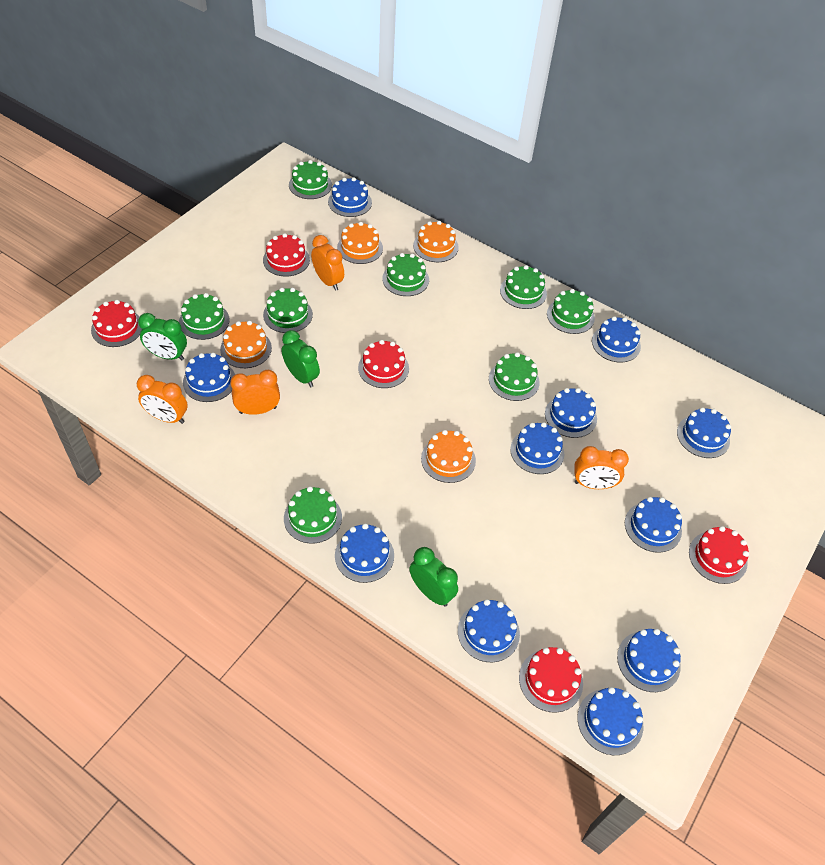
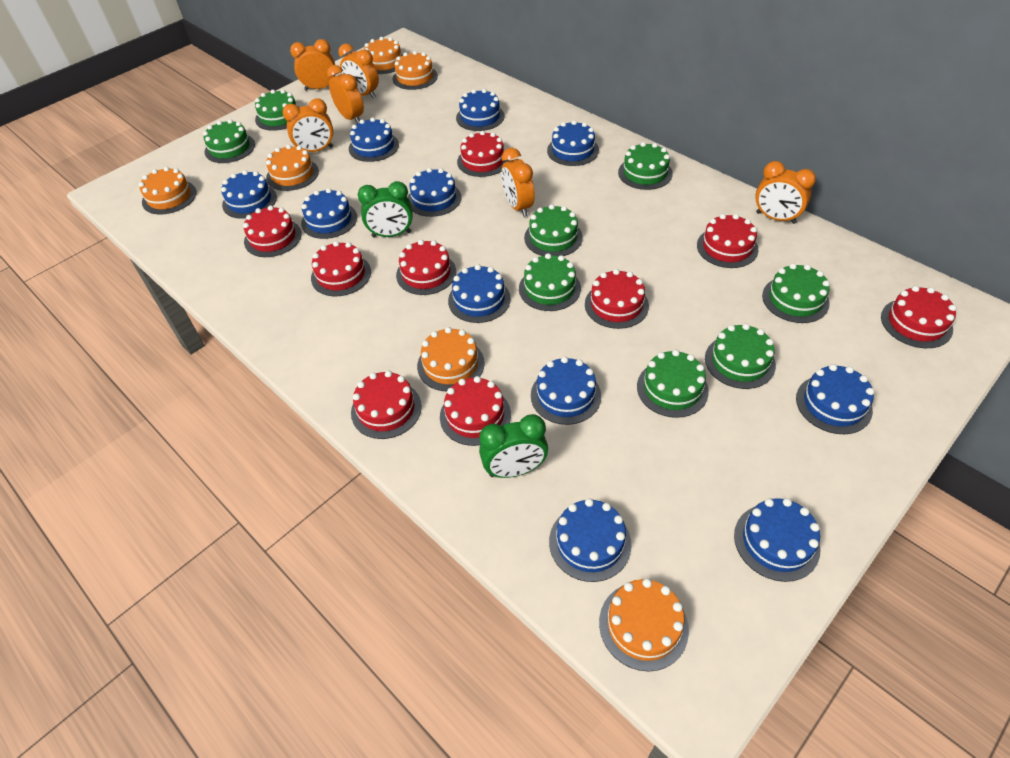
green clock: 3 -> 2
orange cake: 4 -> 6
orange clock: 4 -> 6
red cake: 5 -> 9

